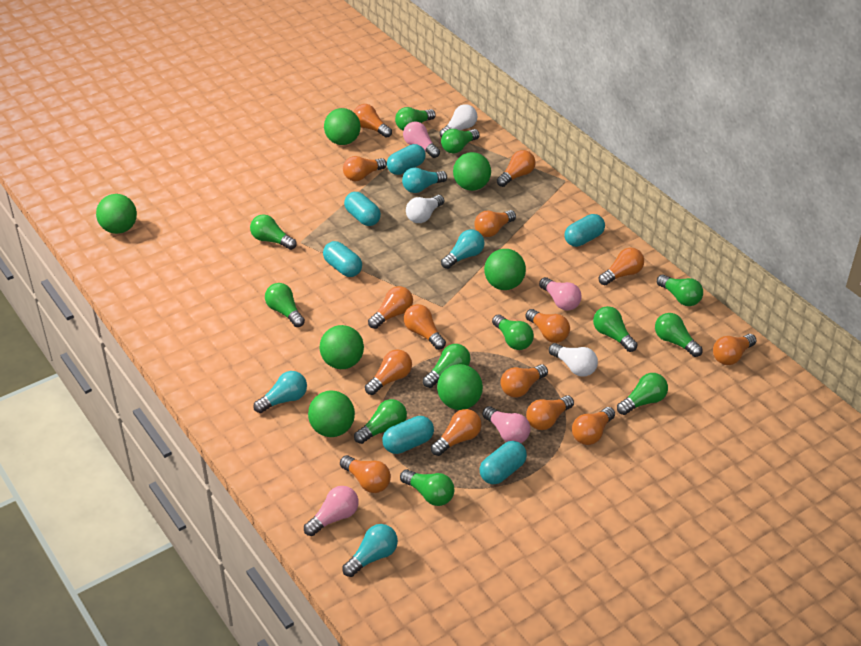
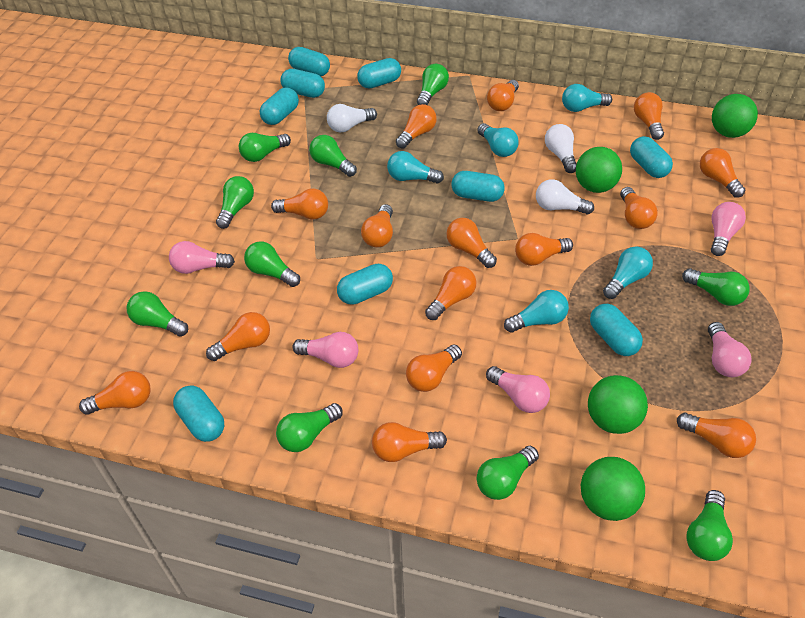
green ball: 7 -> 4
green light bulb: 12 -> 10
pink light bulb: 4 -> 5
turquoise capsule: 6 -> 9
turquoise light bulb: 4 -> 5

